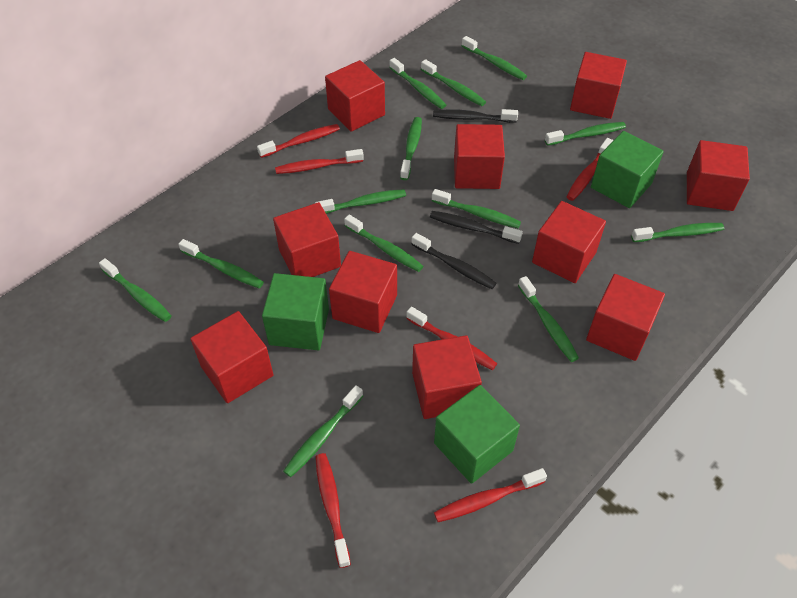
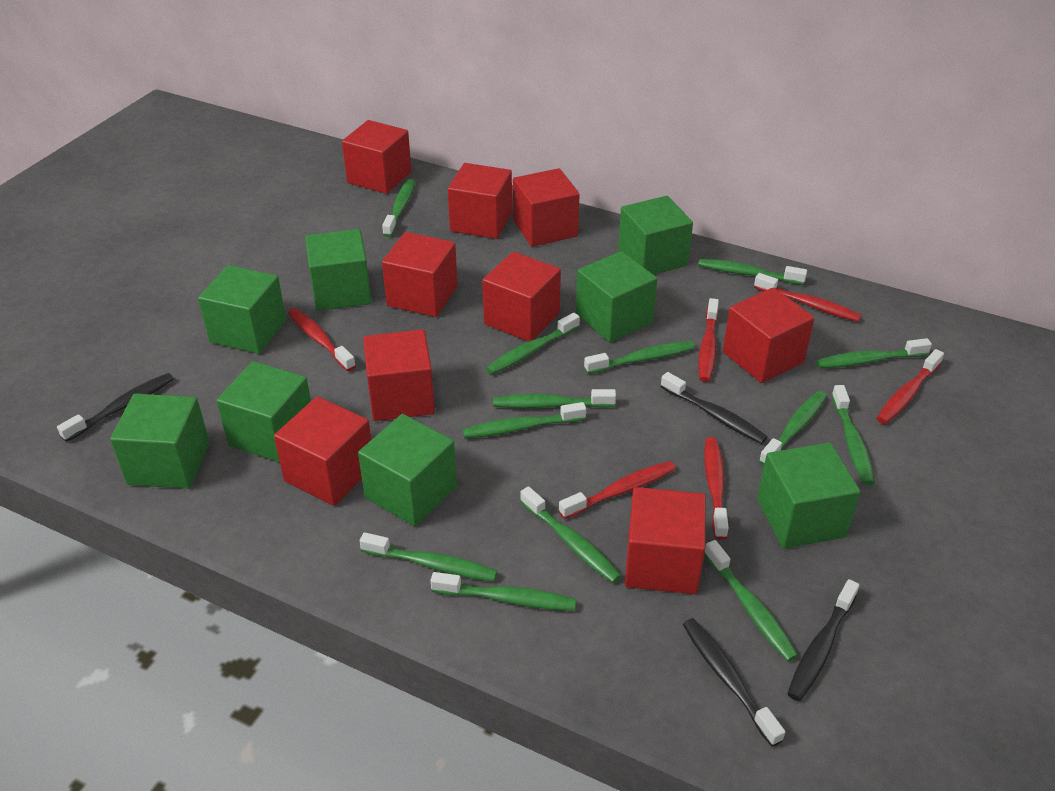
black toothbrush: 3 -> 4
green cube: 3 -> 8
red cube: 10 -> 9

